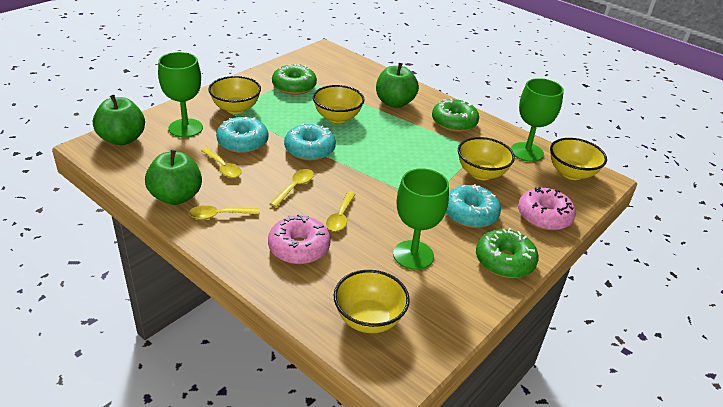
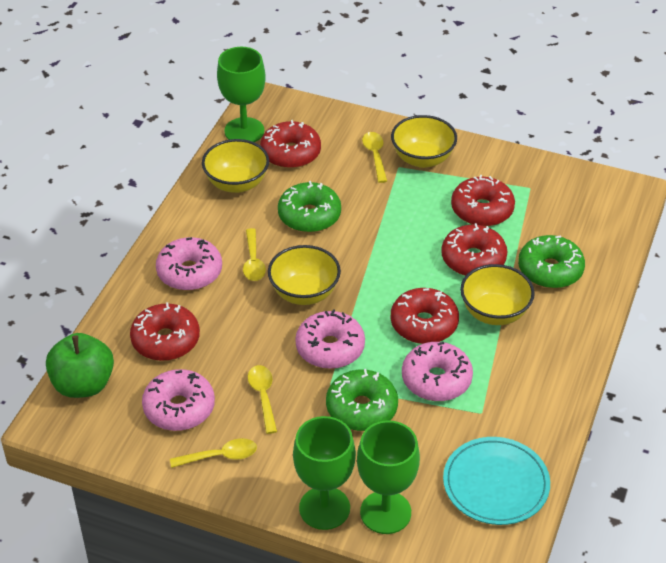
green apple: 3 -> 1
pink donut: 2 -> 4
red donut: 0 -> 5
turquoise donut: 3 -> 0
turquoise plate: 0 -> 1
yellow bowl: 5 -> 4

